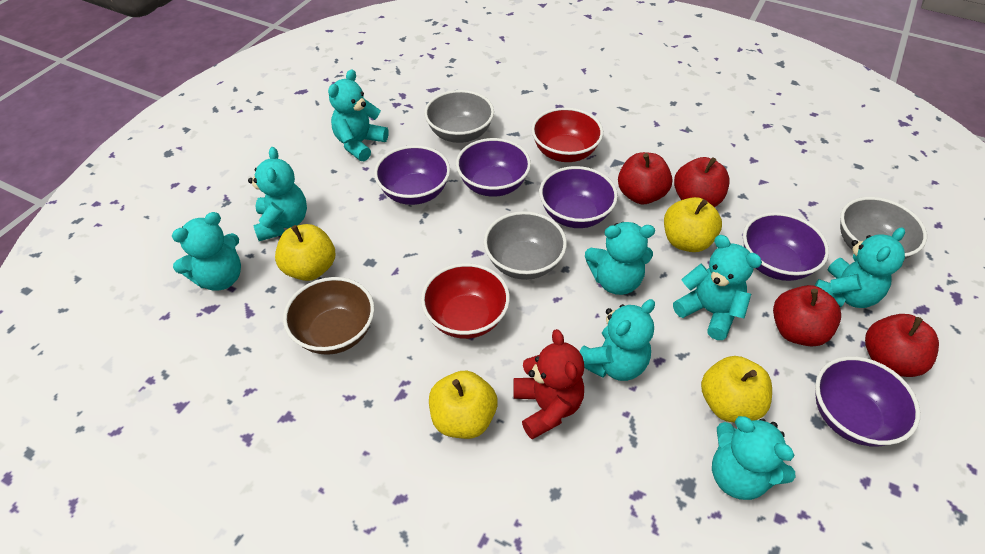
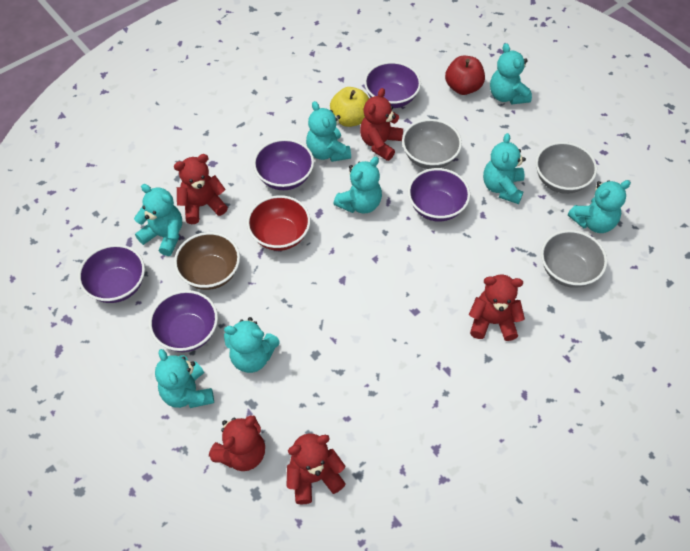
red apple: 4 -> 1
red bowl: 2 -> 1
red teddy bear: 1 -> 5
yellow apple: 4 -> 1

